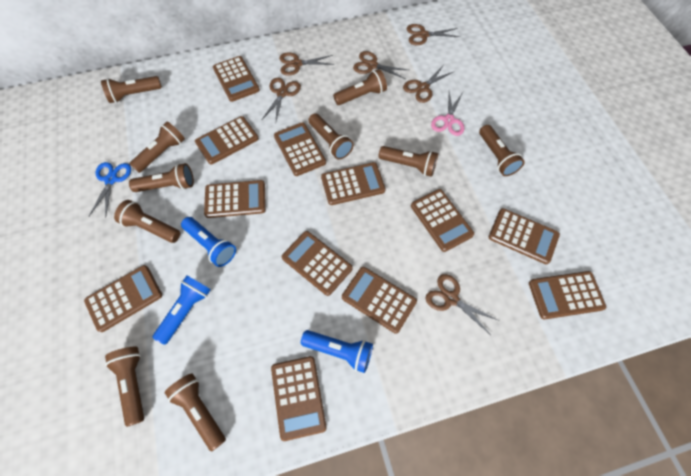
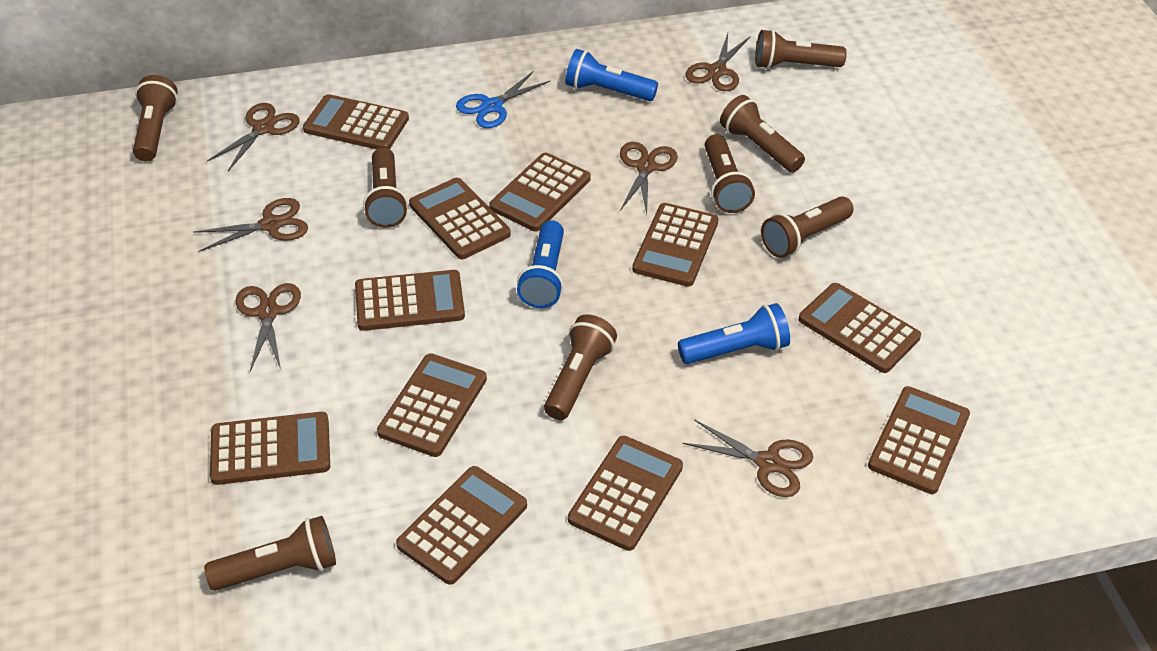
brown calculator: 12 -> 11
brown flashlight: 10 -> 8
pink scissors: 1 -> 0

